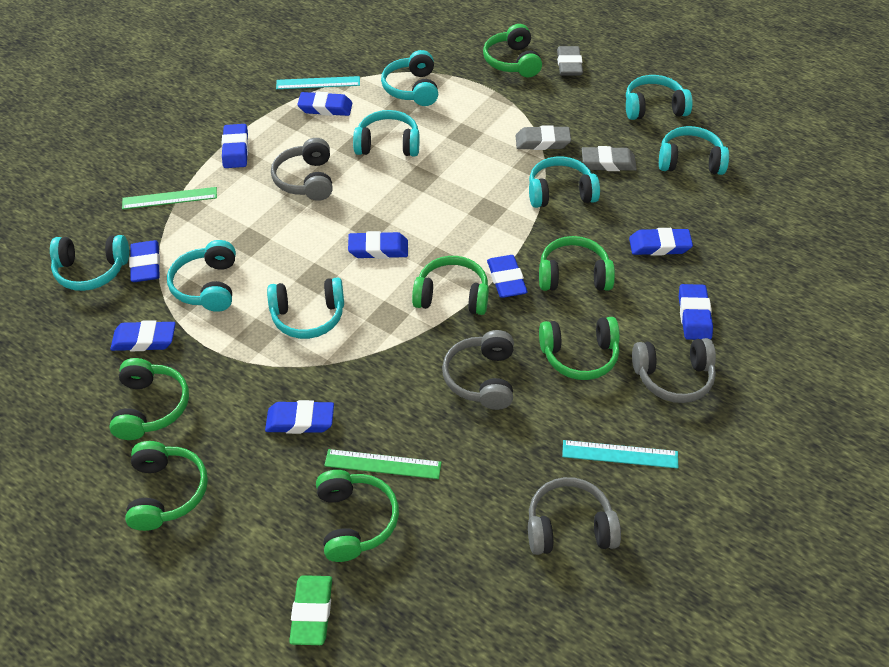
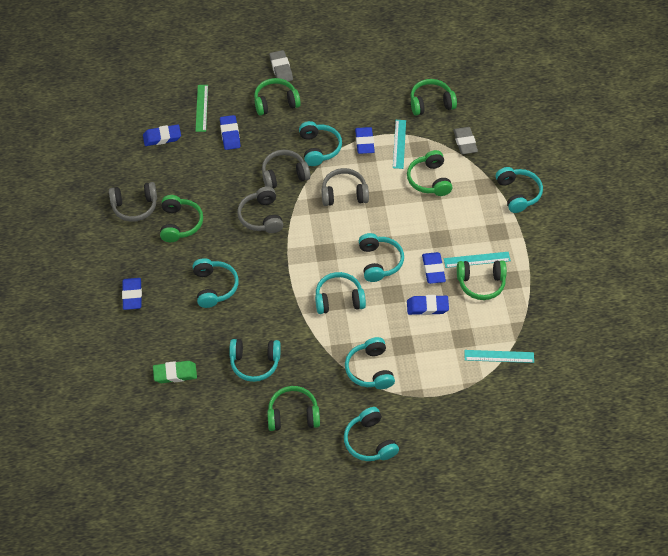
blue eraser: 9 -> 6
green headphones: 7 -> 6
green ruler: 2 -> 1
grey eraser: 3 -> 2
turquoise ruler: 2 -> 3

